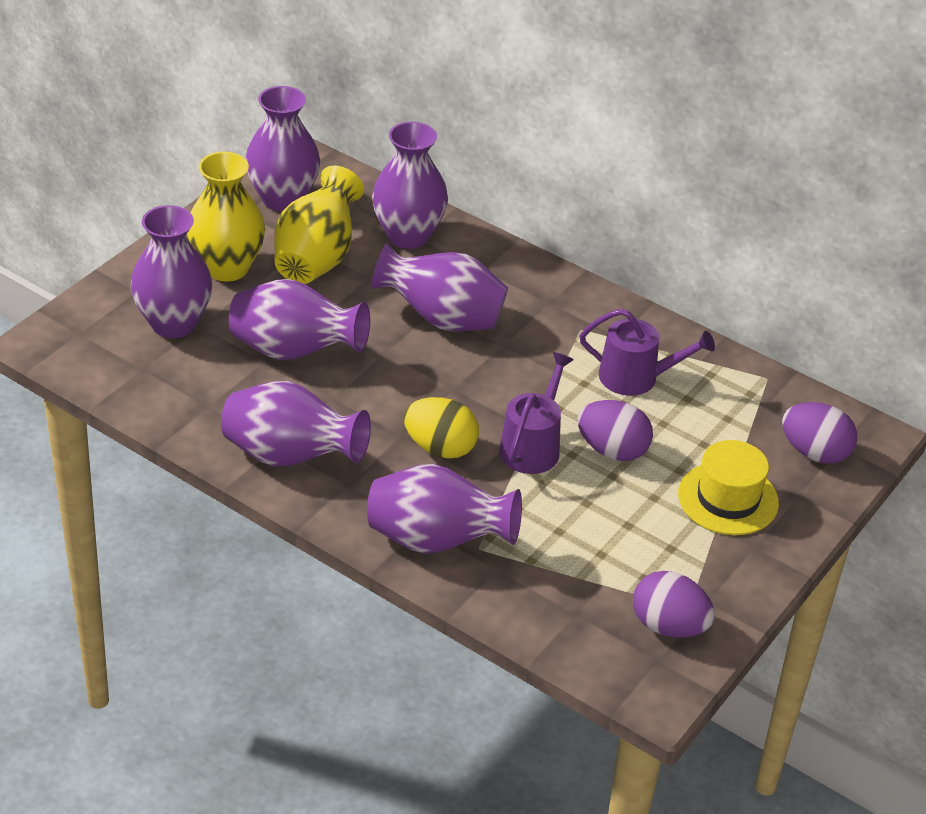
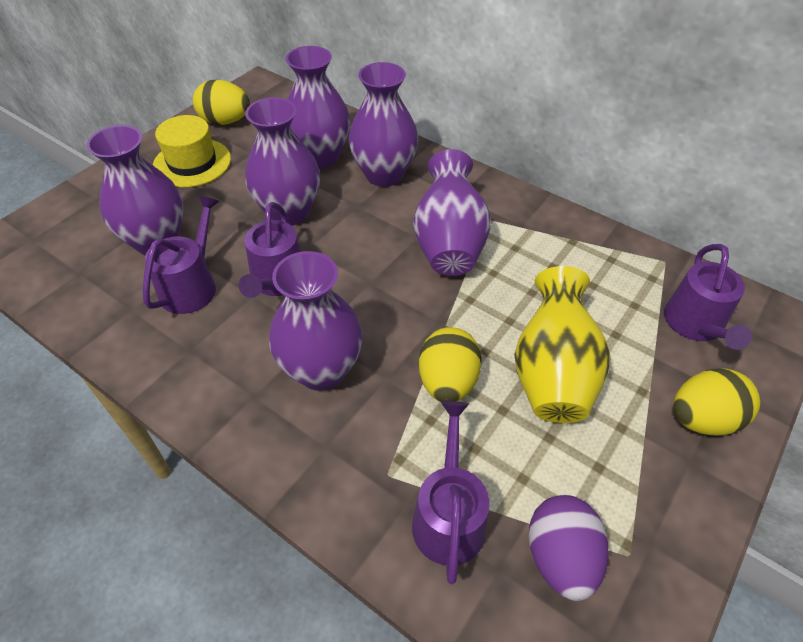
purple egg: 3 -> 1
purple vase: 7 -> 6
purple watering can: 2 -> 4
yellow egg: 1 -> 3
yellow vase: 2 -> 1

